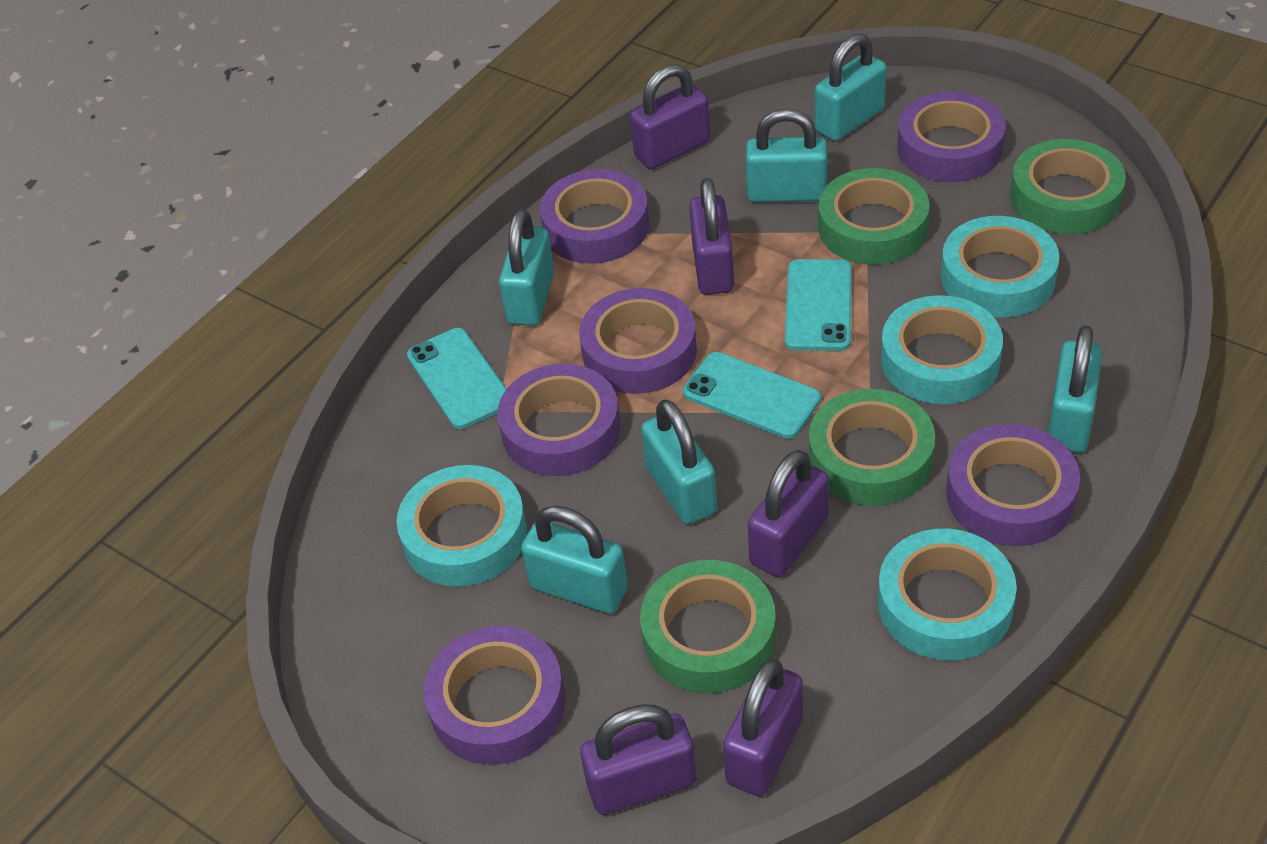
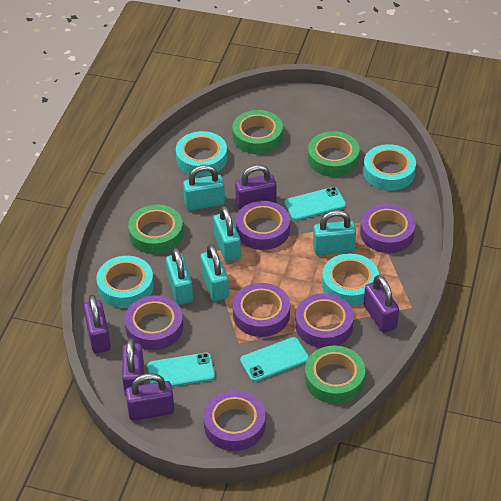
turquoise padlock: 6 -> 5

